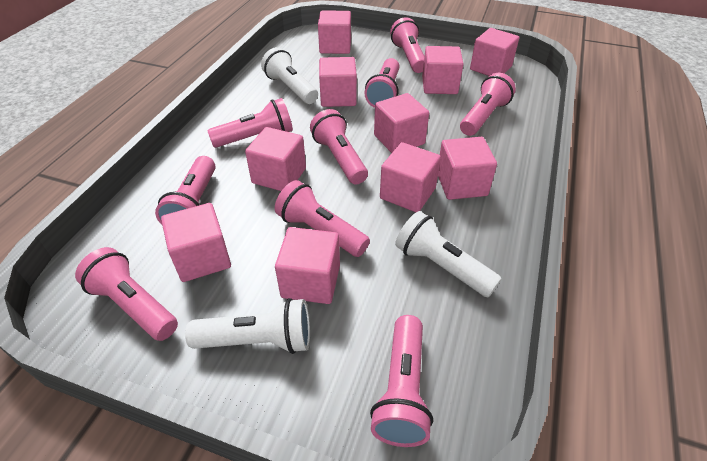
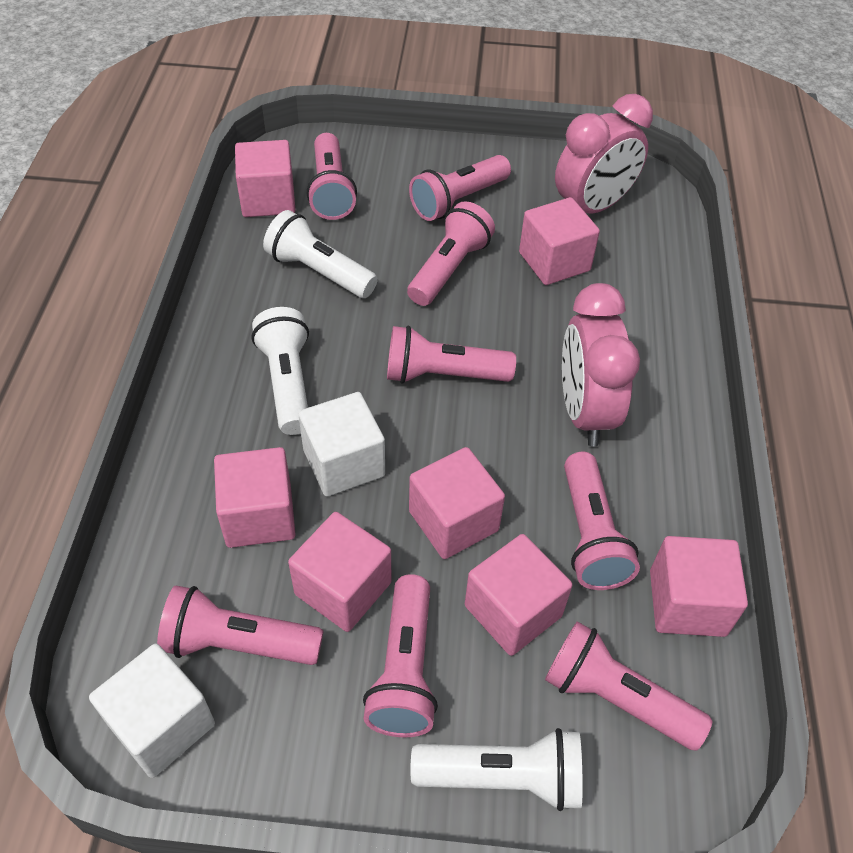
pink clock: 0 -> 2
pink cube: 10 -> 7
pink flashlight: 9 -> 8
white cube: 0 -> 2

